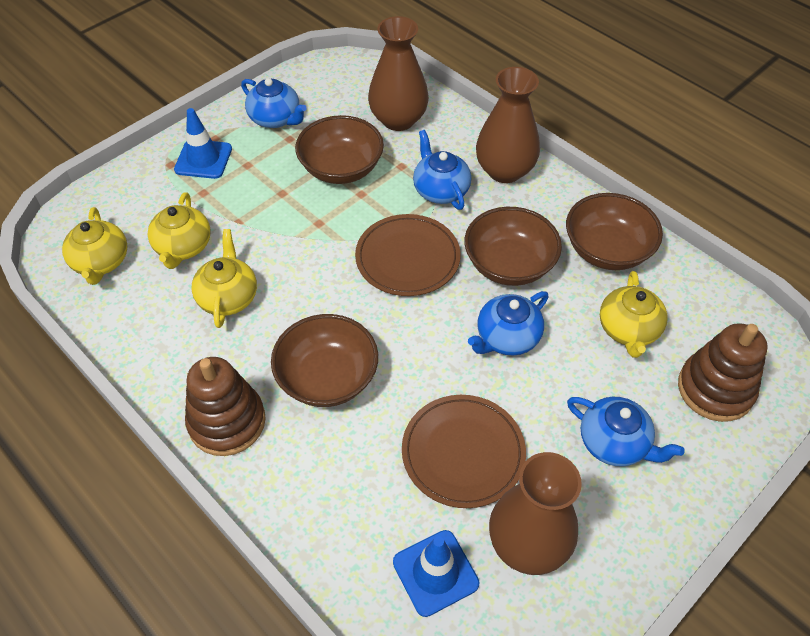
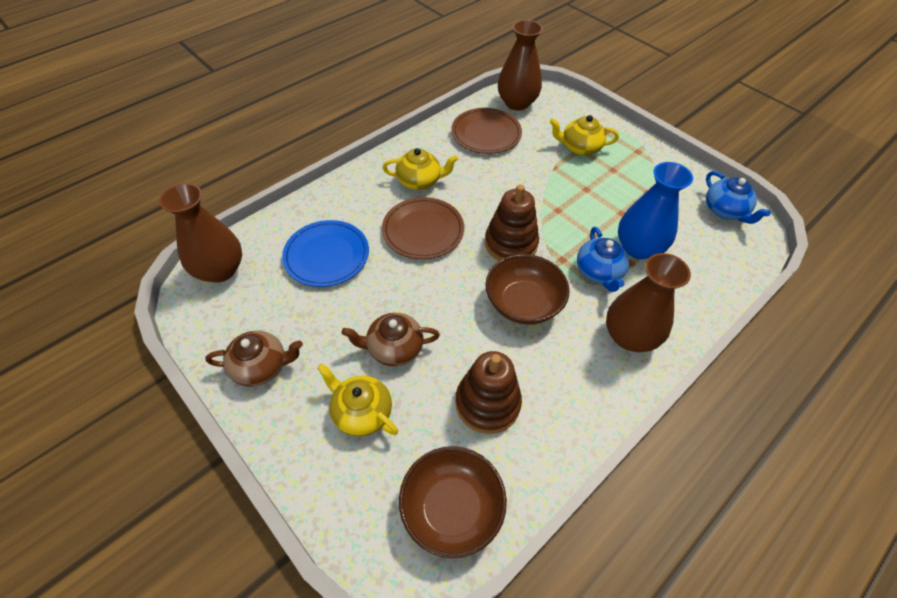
blue plate: 0 -> 1
blue teapot: 4 -> 2
blue traffic cone: 2 -> 0
blue vase: 0 -> 1
brown bowl: 4 -> 2
brown teapot: 0 -> 2
yellow teapot: 4 -> 3

